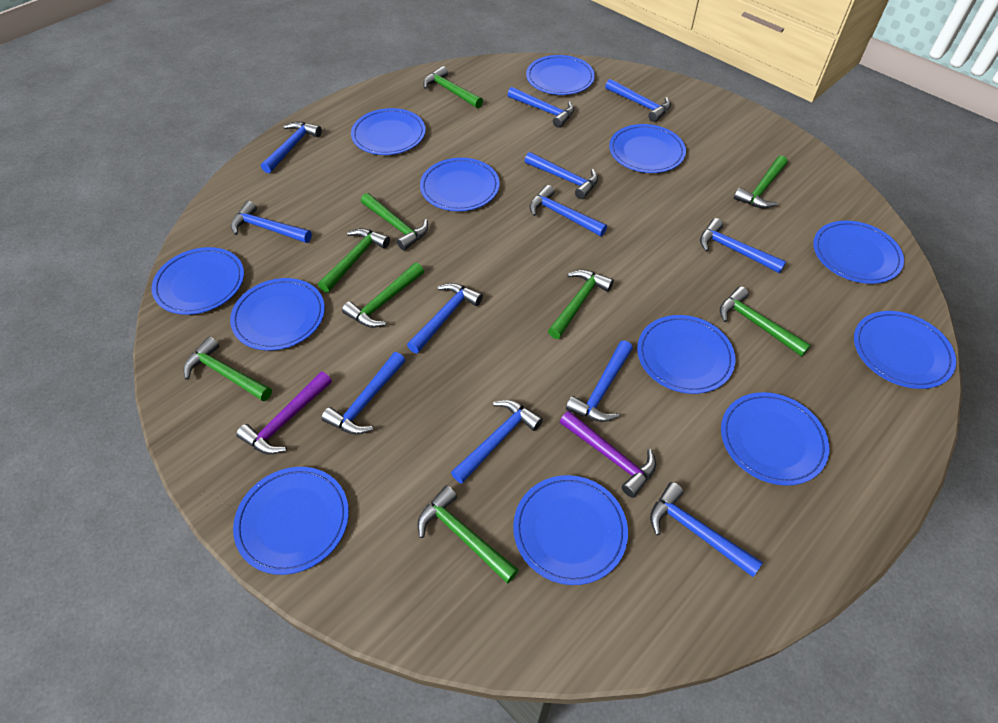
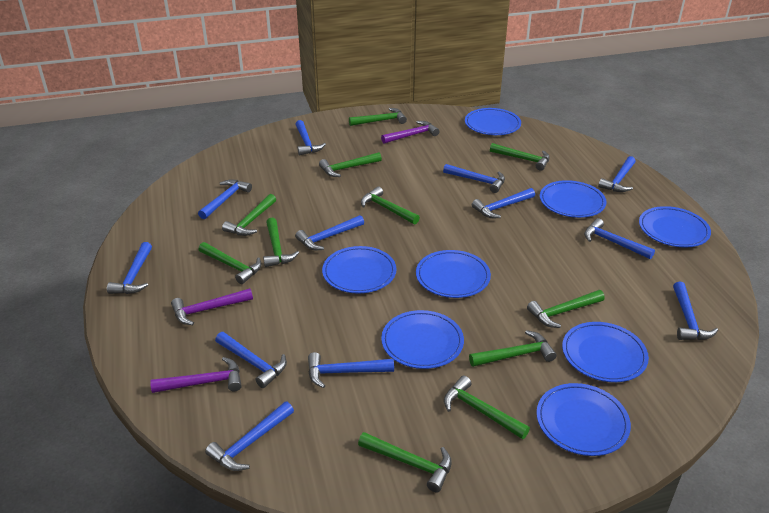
blue plate: 12 -> 8
green hammer: 9 -> 11
purple hammer: 2 -> 3

